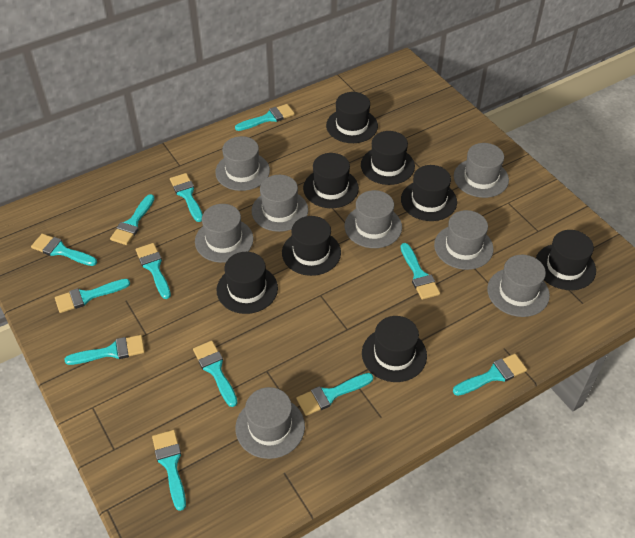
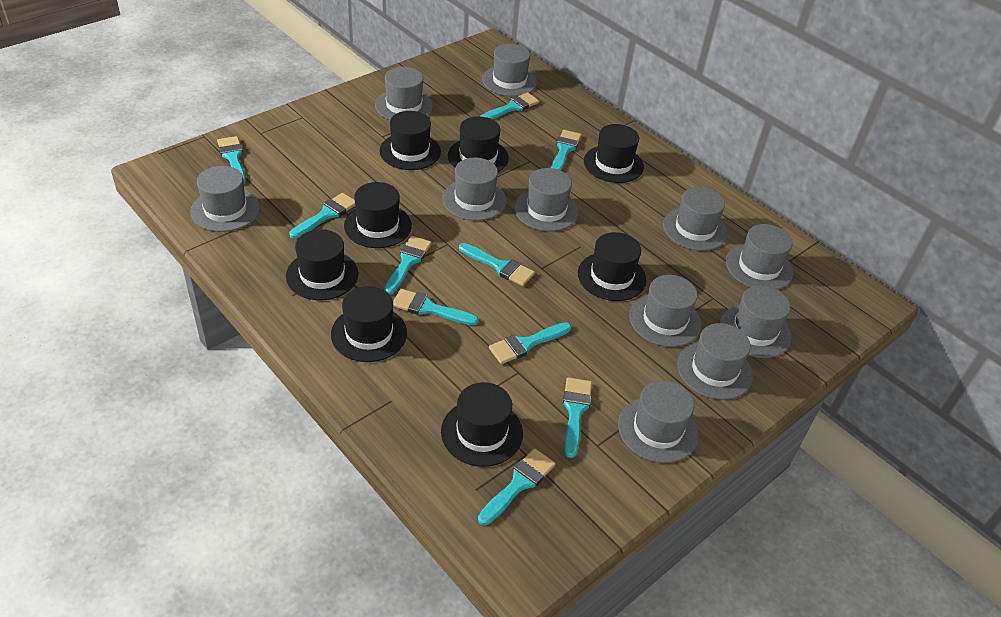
grey hat: 8 -> 11
turquoise brush: 12 -> 10

